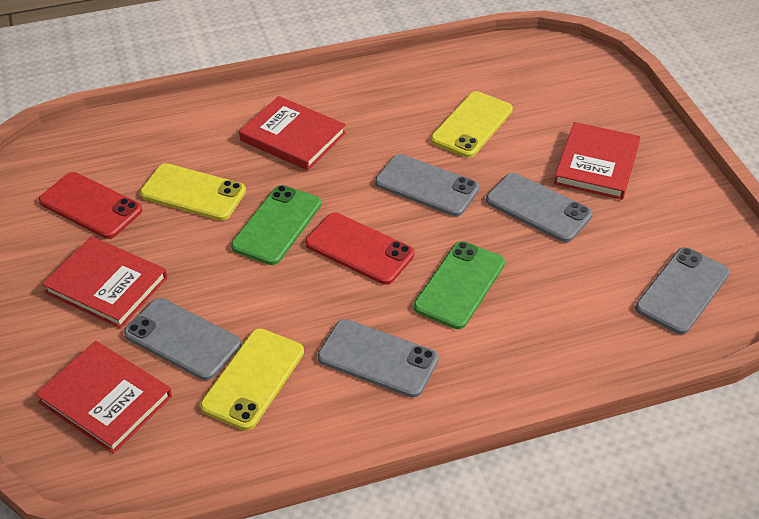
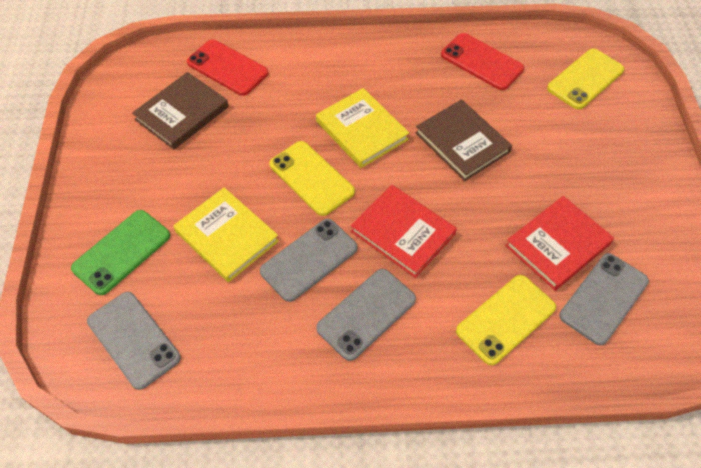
brown book: 0 -> 2
green phone: 2 -> 1
grey phone: 5 -> 4
red book: 4 -> 2
yellow book: 0 -> 2

